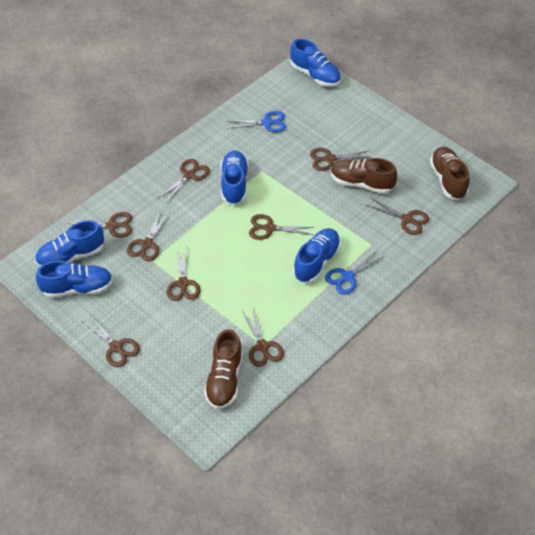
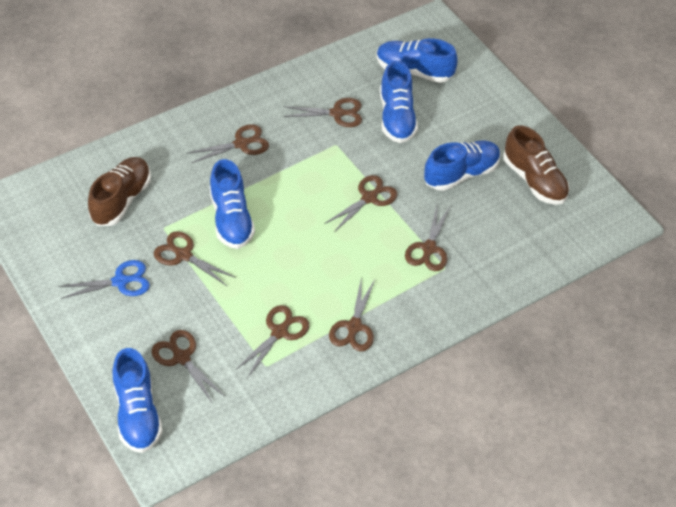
blue scissors: 2 -> 1
brown scissors: 9 -> 8
brown shoe: 3 -> 2

